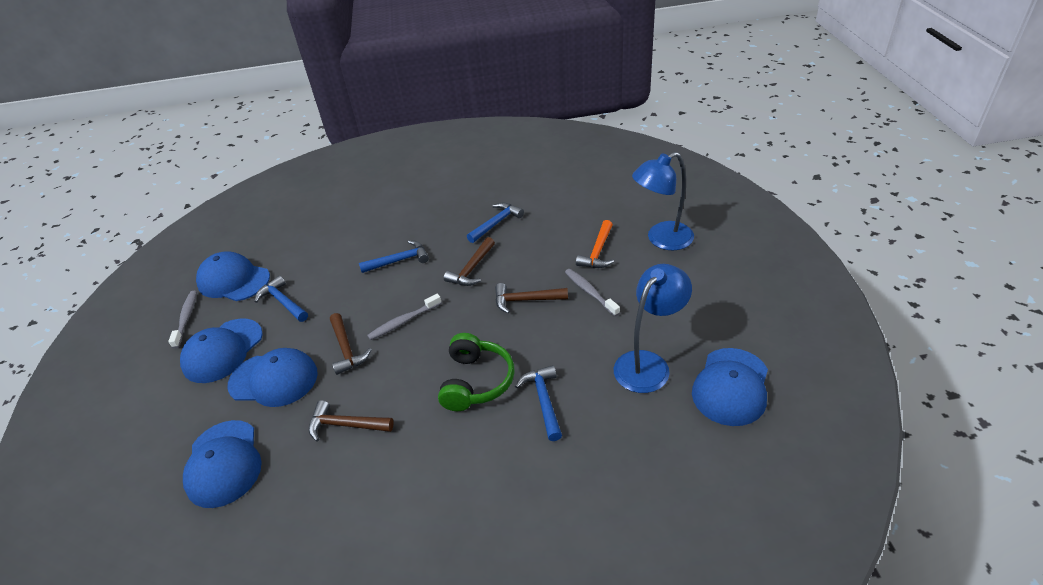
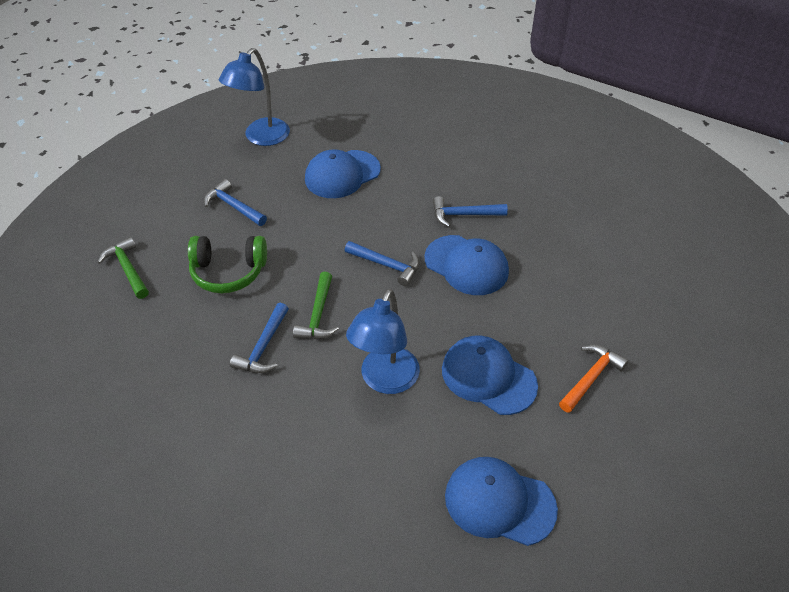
blue cap: 5 -> 4
brown hammer: 4 -> 0
green hammer: 0 -> 2
grey toothbrush: 3 -> 0

